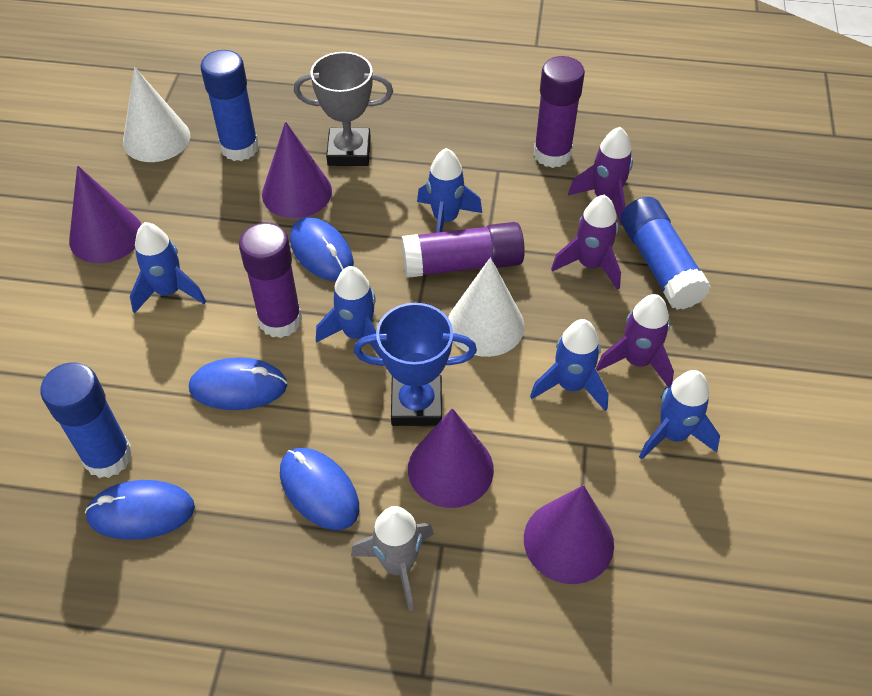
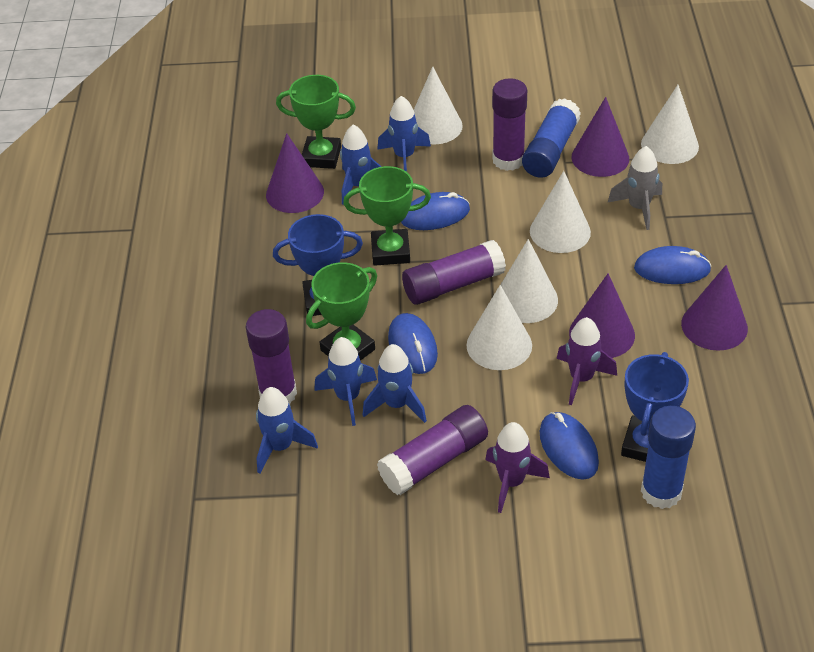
blue glue stick: 3 -> 2
blue trophy: 1 -> 2
green trophy: 0 -> 3
grey trophy: 1 -> 0
purple glue stick: 3 -> 4
purple rocket: 3 -> 2
white cone: 2 -> 5

